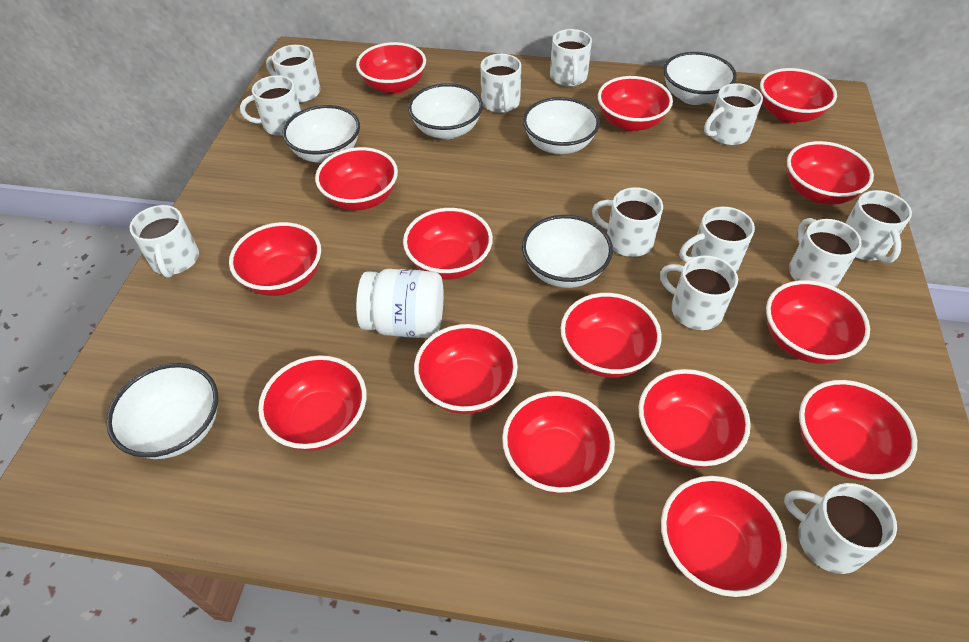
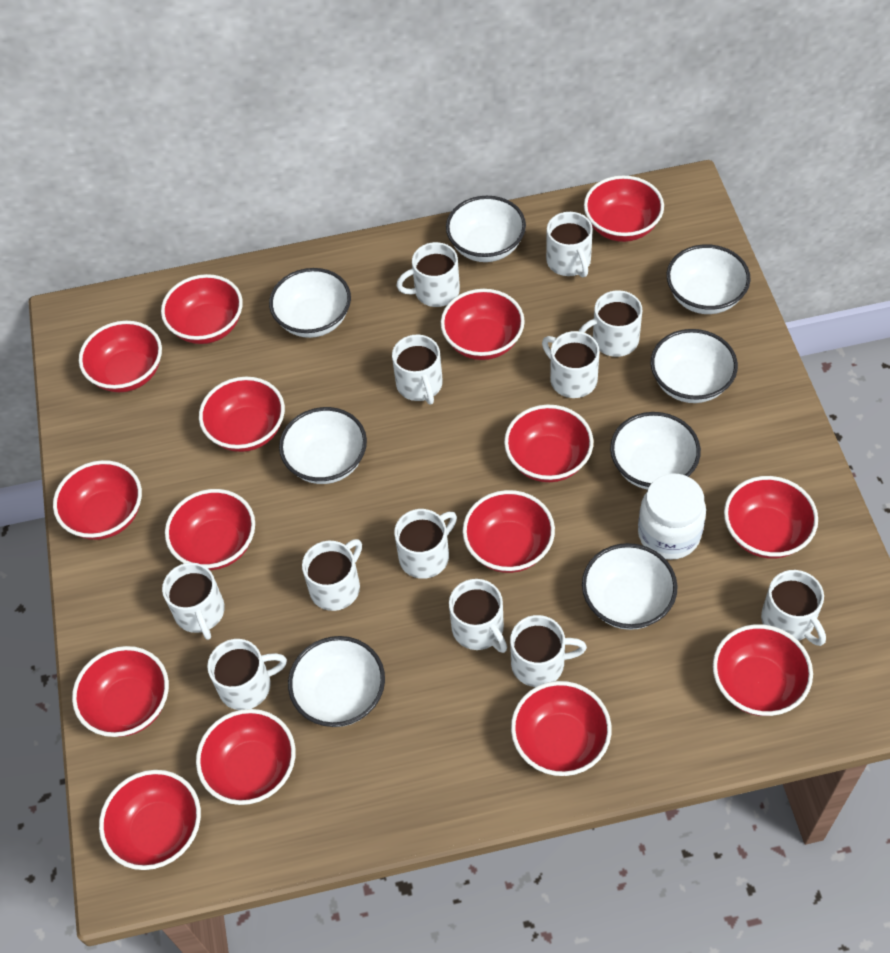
white bowl: 6 -> 8

